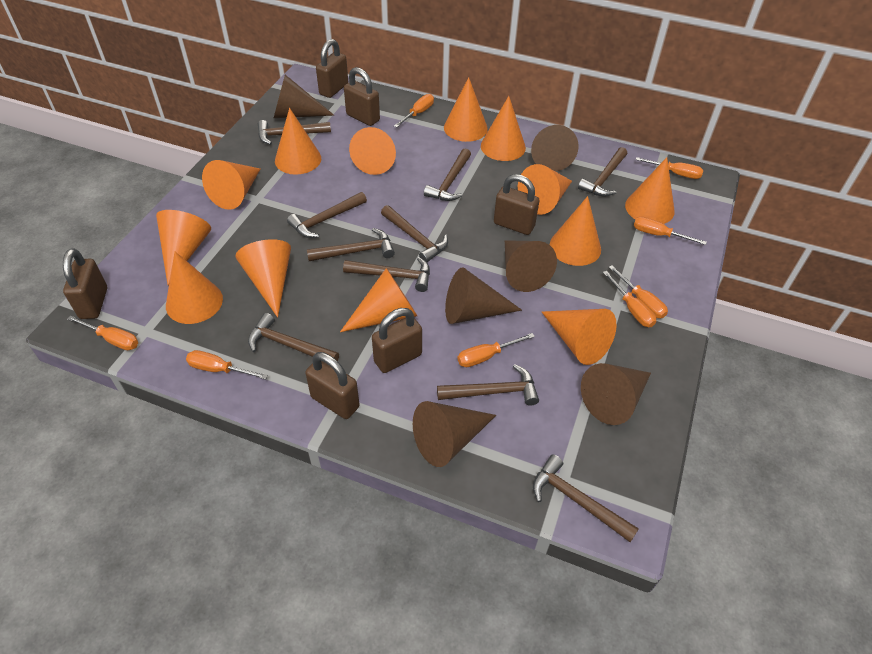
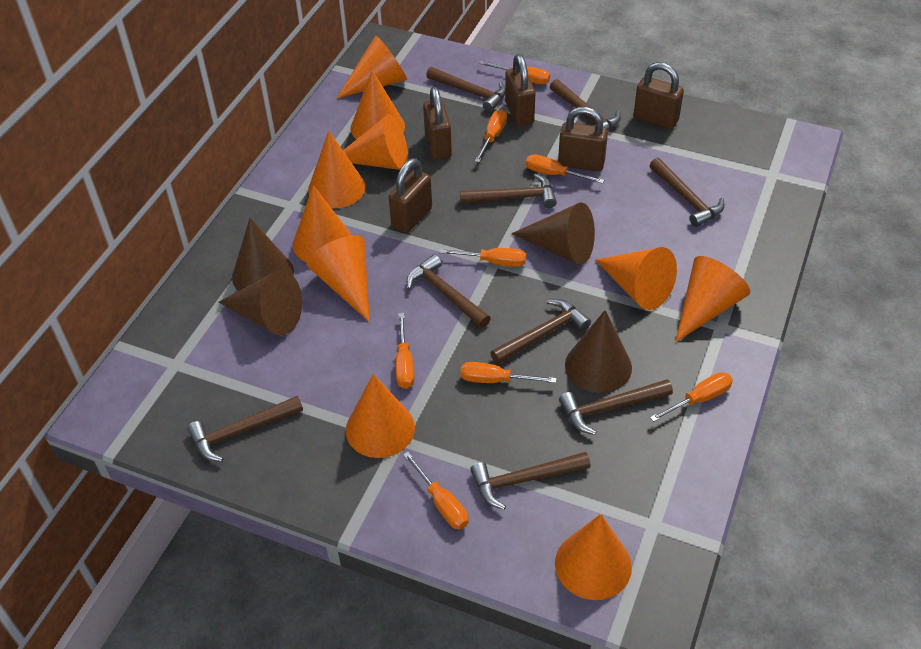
brown cone: 6 -> 4
brown hammer: 10 -> 9
brown padlock: 6 -> 5
orange cone: 13 -> 10

